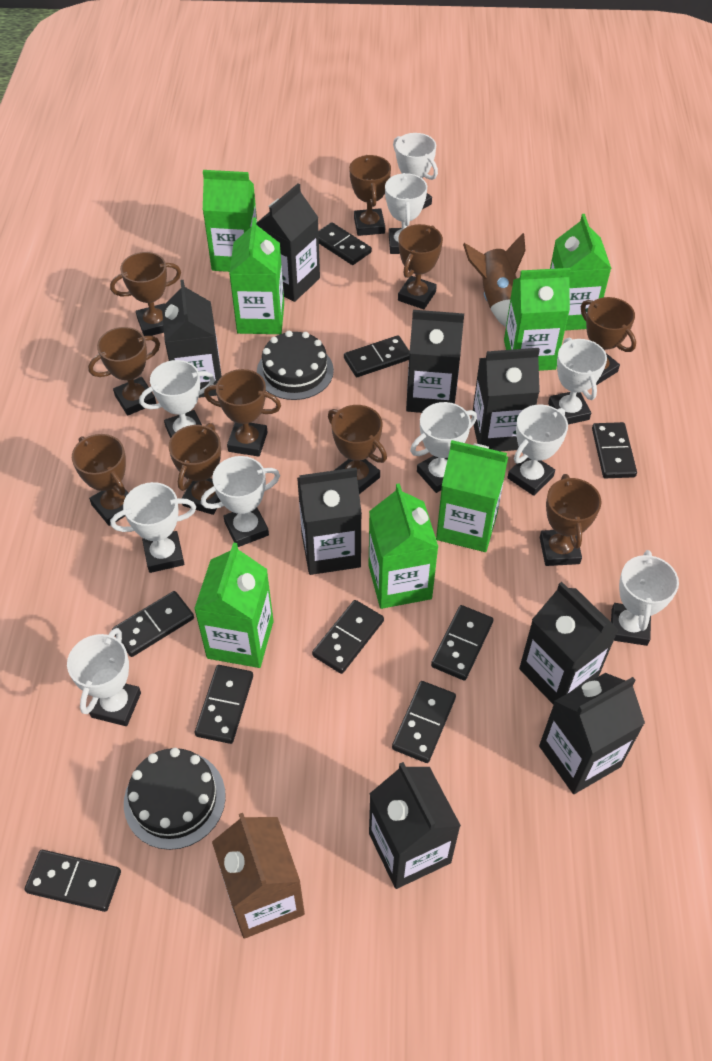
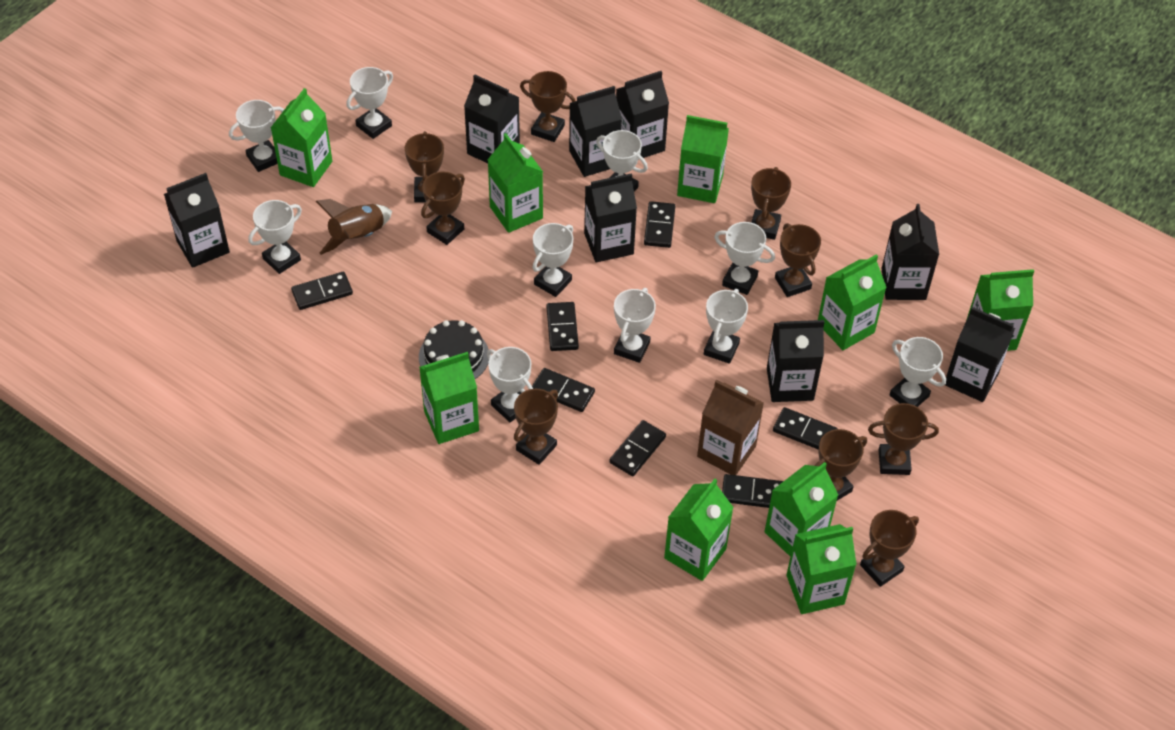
black cake: 2 -> 1
black domino: 9 -> 7
brown trophy: 10 -> 9
green carton: 7 -> 9

